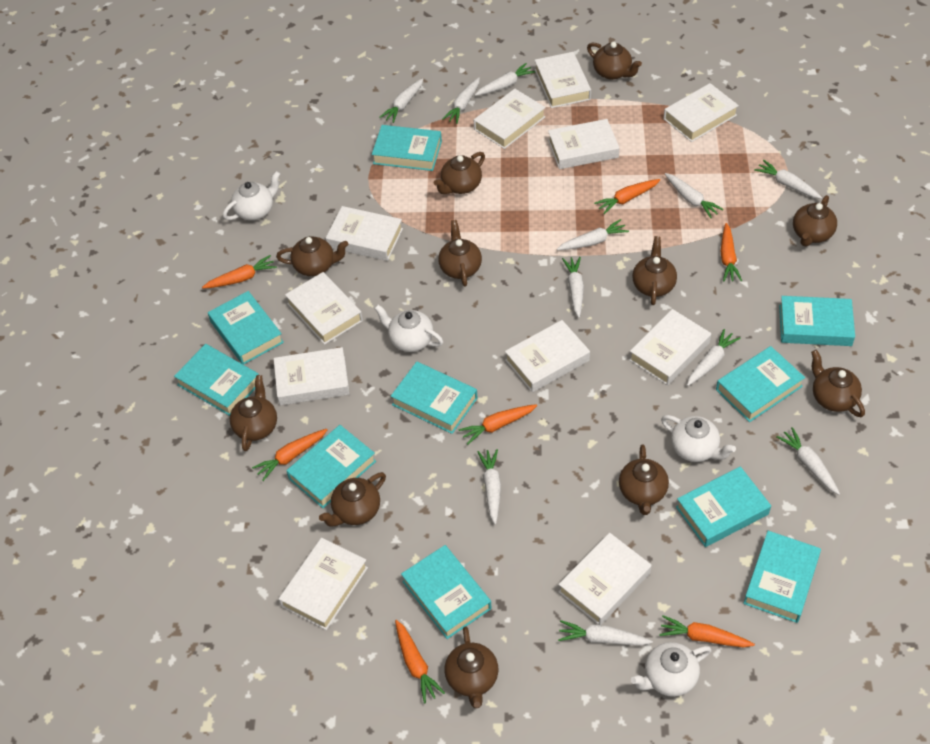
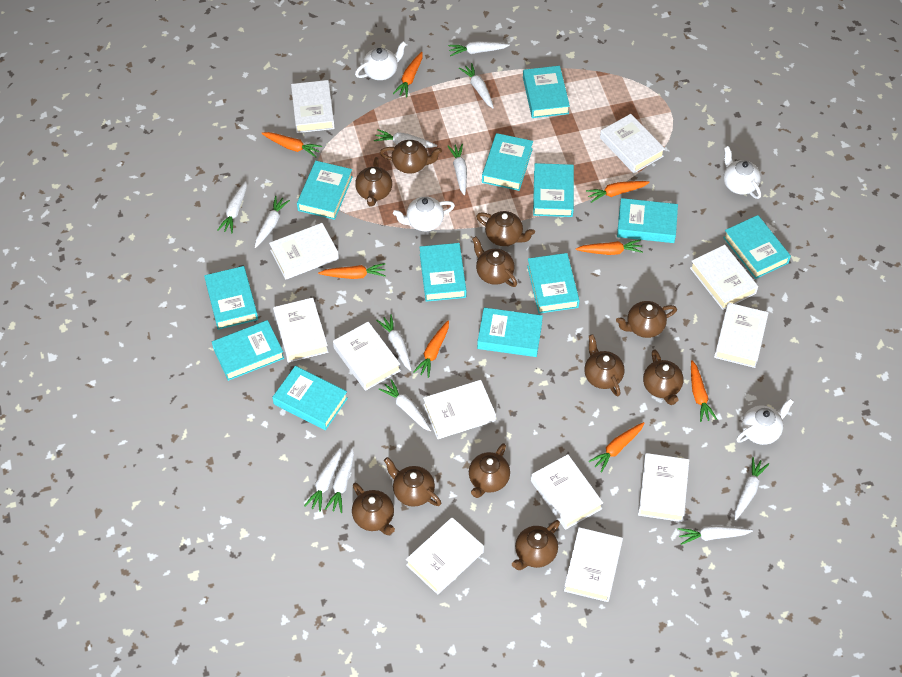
orange carrot: 7 -> 8
turquoise book: 10 -> 12
white book: 11 -> 12
white carrot: 11 -> 12

